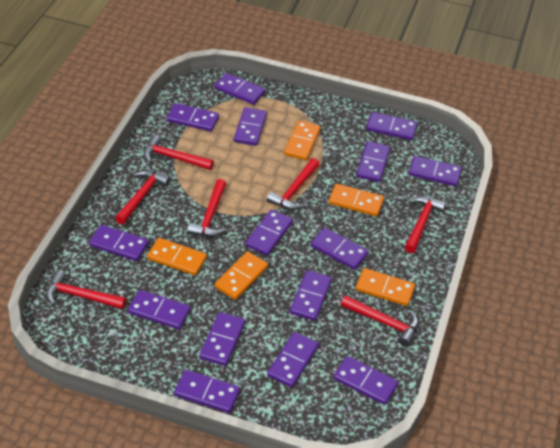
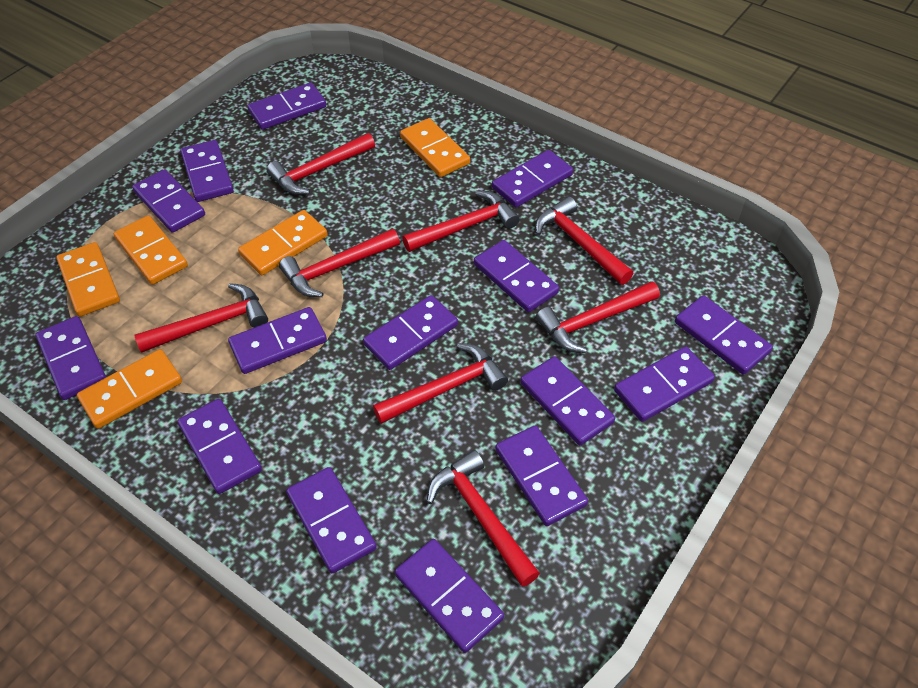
red hammer: 7 -> 8

